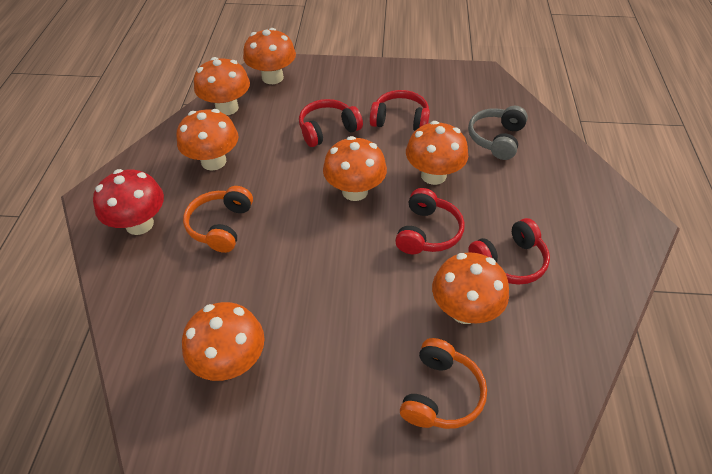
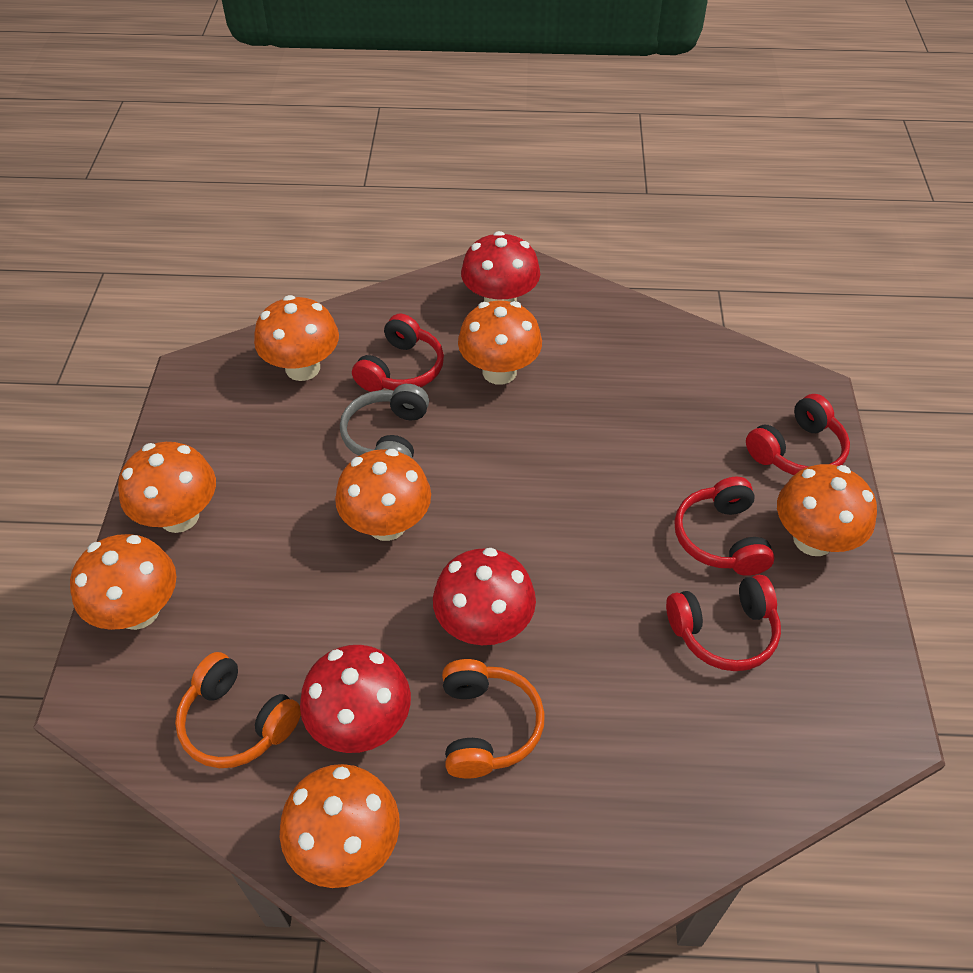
red mushroom: 1 -> 3

